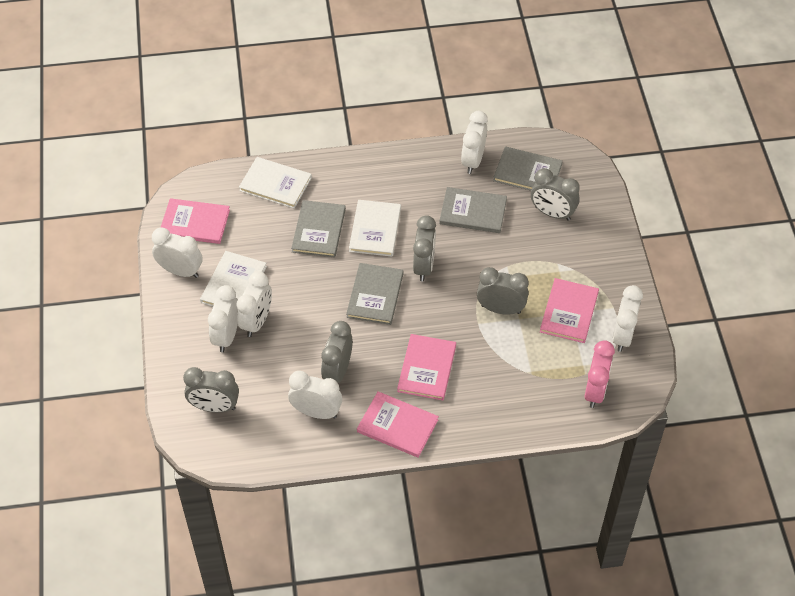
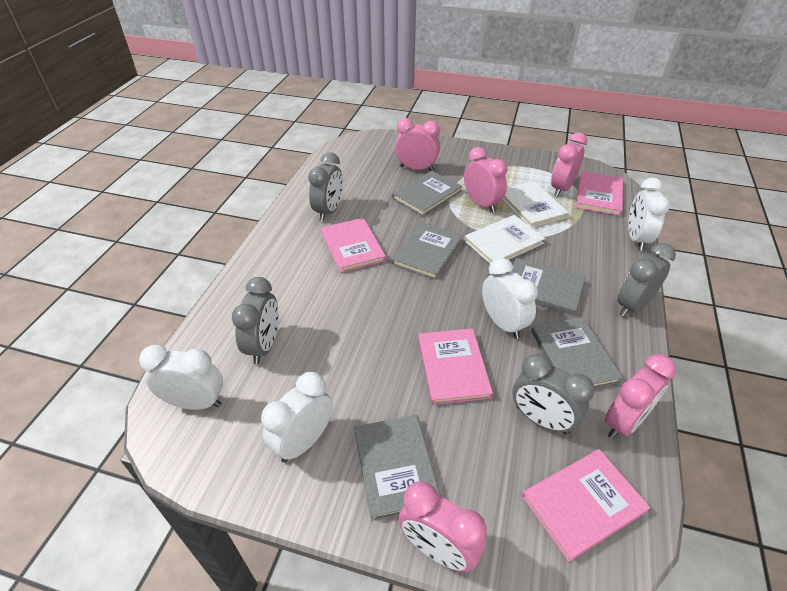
grey book: 4 -> 5
grey clock: 5 -> 4
pink clock: 1 -> 5
white book: 3 -> 2
white clock: 6 -> 4

